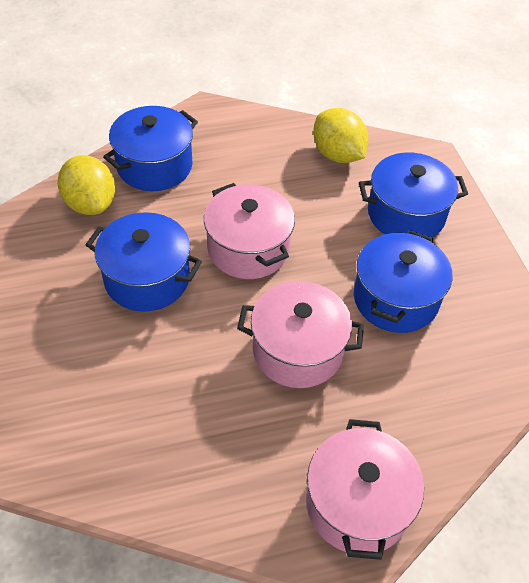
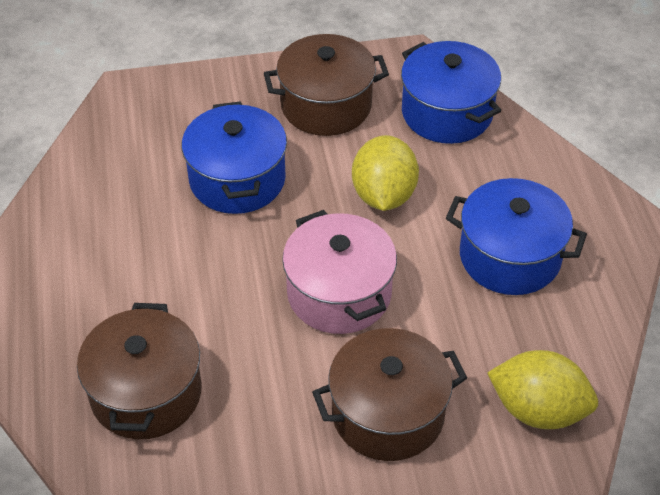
blue pot: 4 -> 3
brown pot: 0 -> 3
pink pot: 3 -> 1

